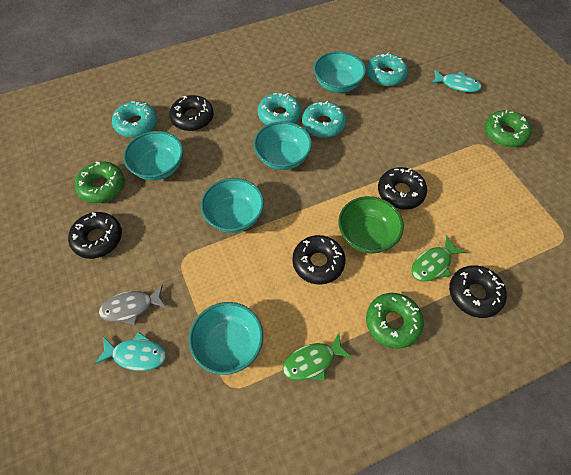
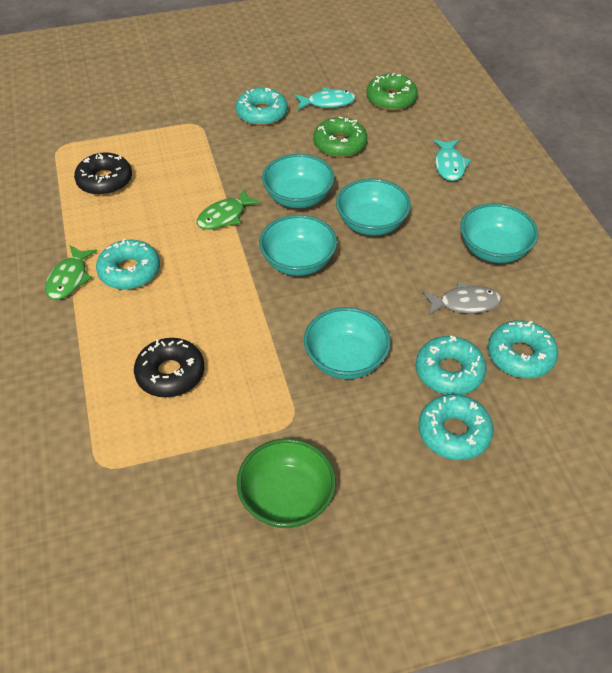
black donut: 5 -> 2
green donut: 3 -> 2
turquoise donut: 4 -> 5

